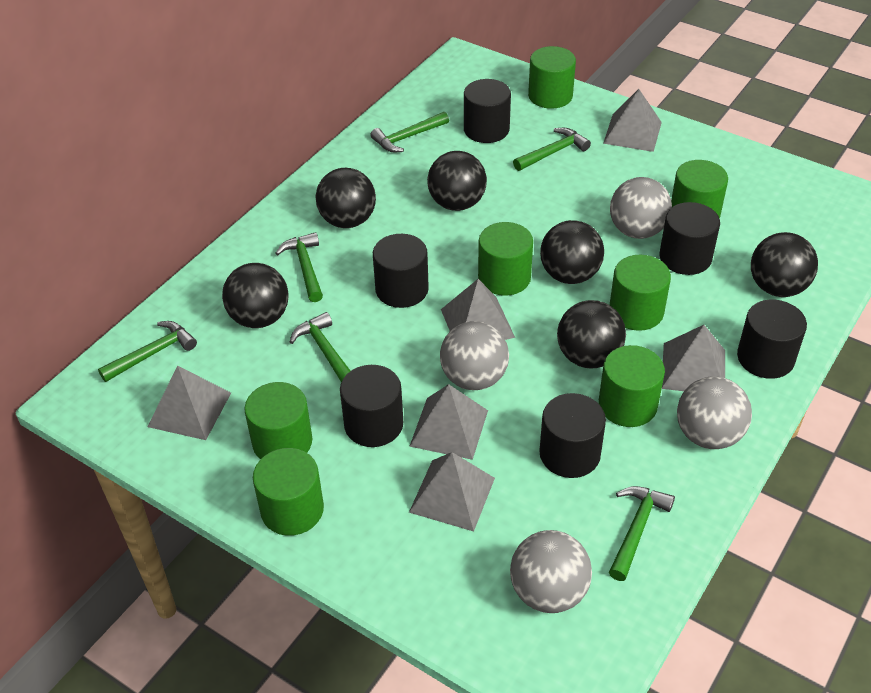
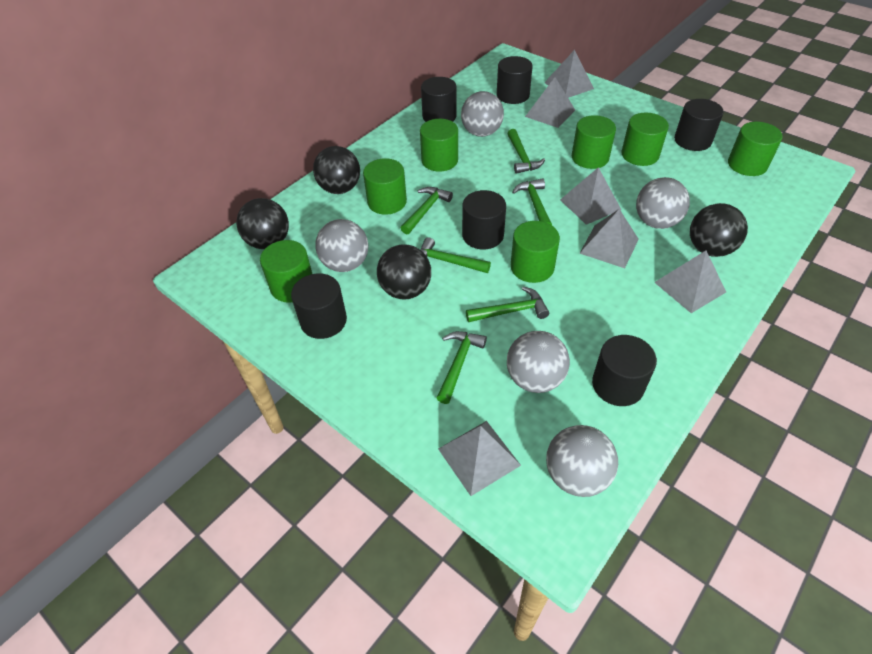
black ball: 6 -> 4
grey ball: 4 -> 5

